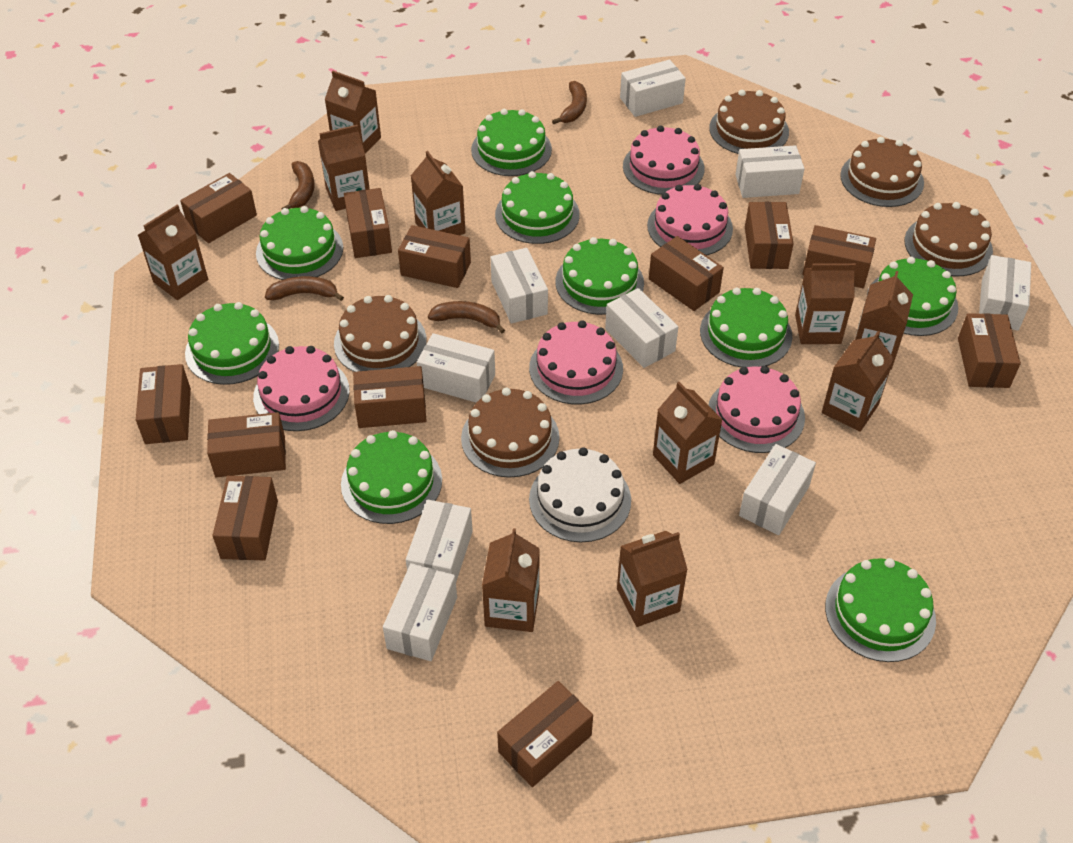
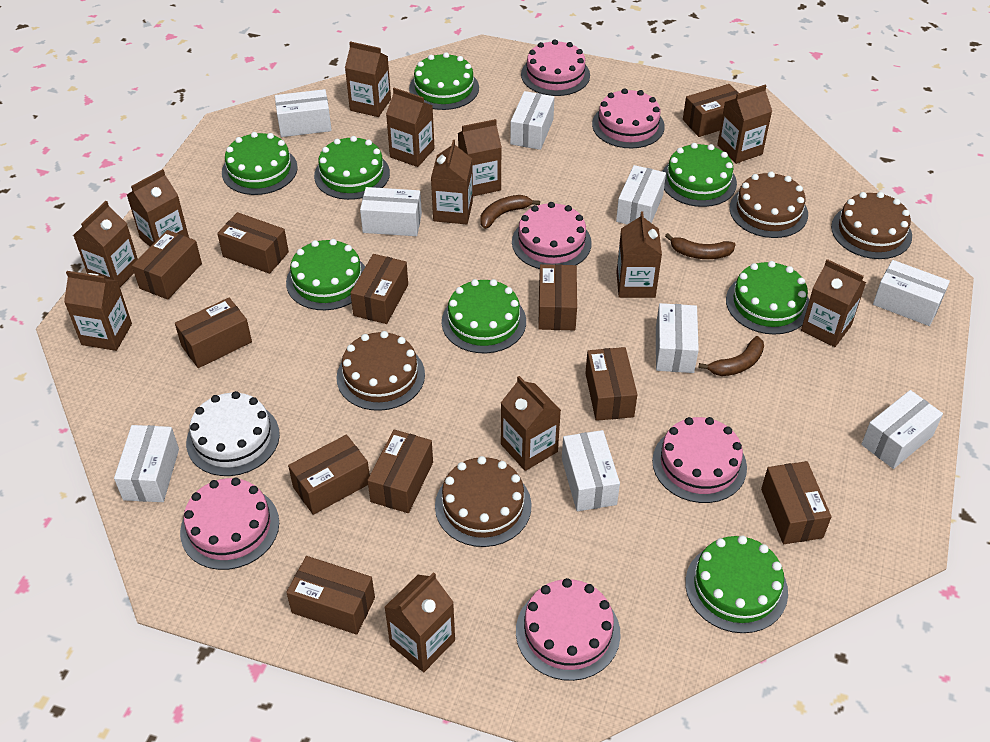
brown banana: 4 -> 3
brown box: 12 -> 11
brown cake: 5 -> 4
brown carton: 10 -> 12
green cake: 9 -> 8
pink cake: 5 -> 6

